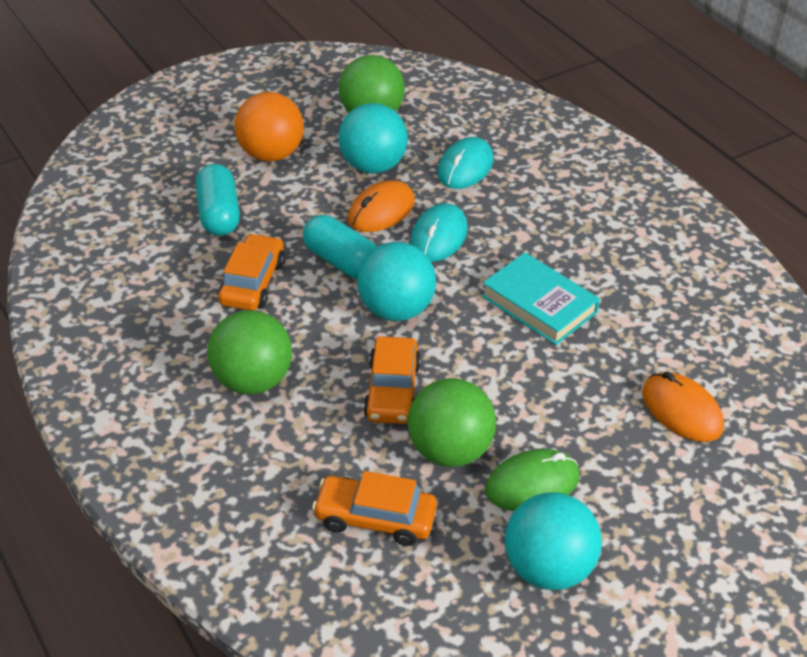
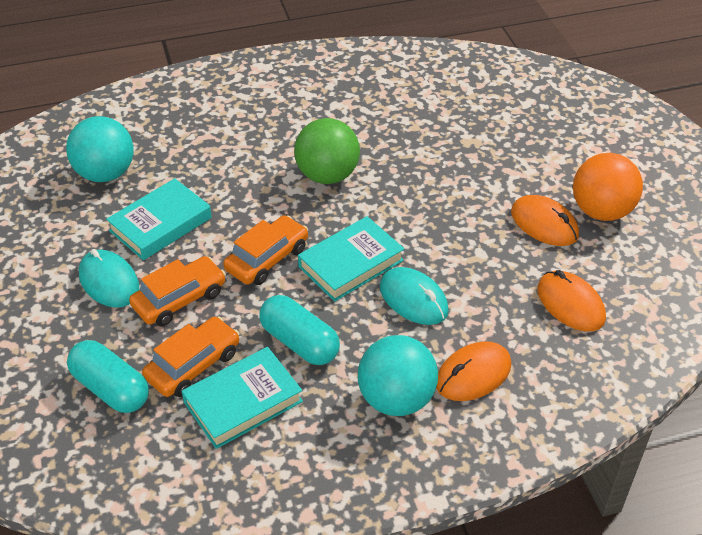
green ball: 3 -> 1
green mouse: 1 -> 0
orange mouse: 2 -> 3
turquoise ball: 3 -> 2
turquoise book: 1 -> 3

